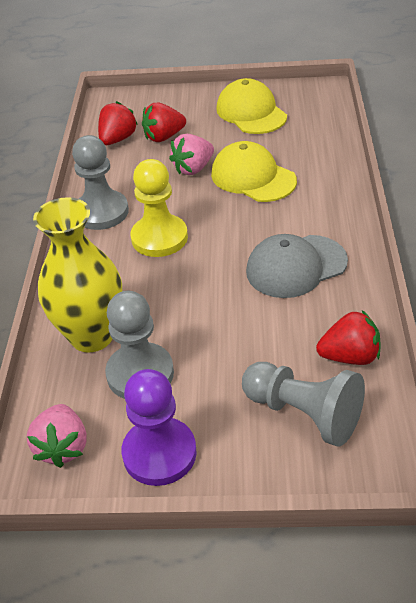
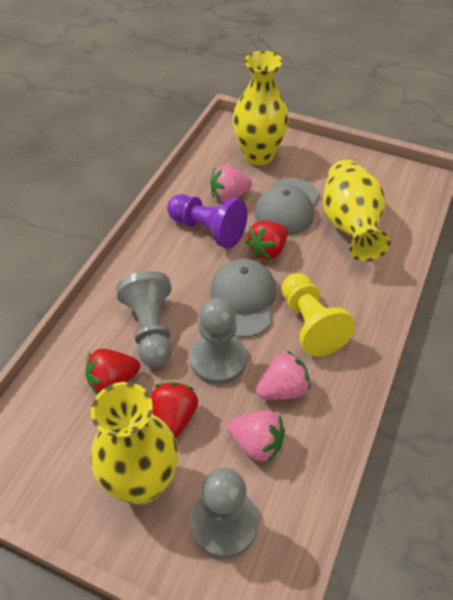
grey cap: 1 -> 2
pink strawberry: 2 -> 3
yellow cap: 2 -> 0
yellow vase: 1 -> 3

